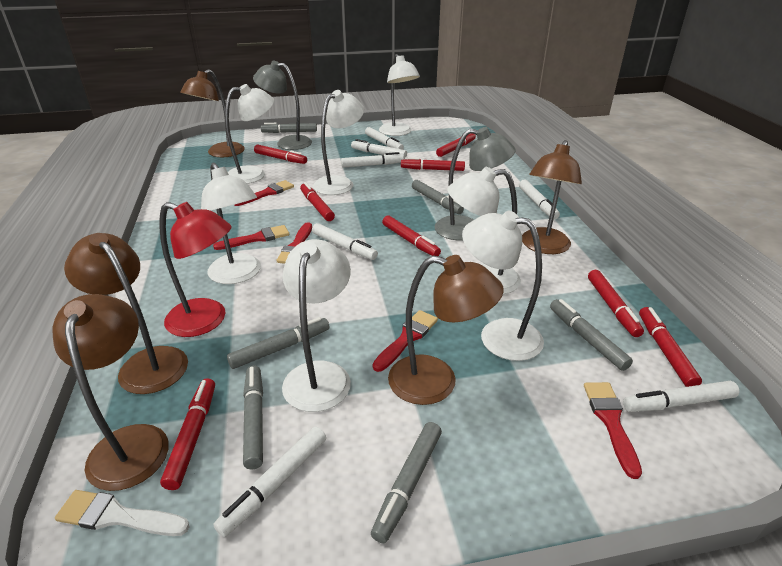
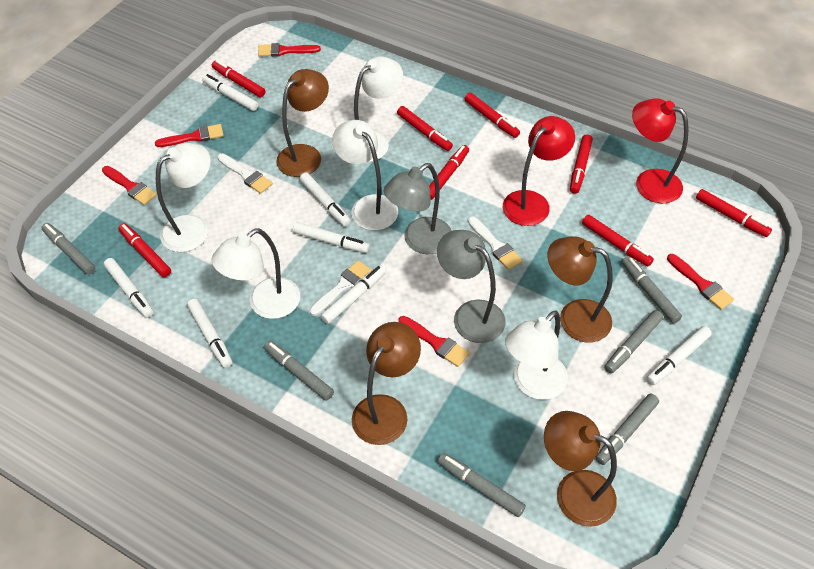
brown lamp: 5 -> 4
red lamp: 1 -> 2
white brush: 1 -> 3
white lamp: 7 -> 5

